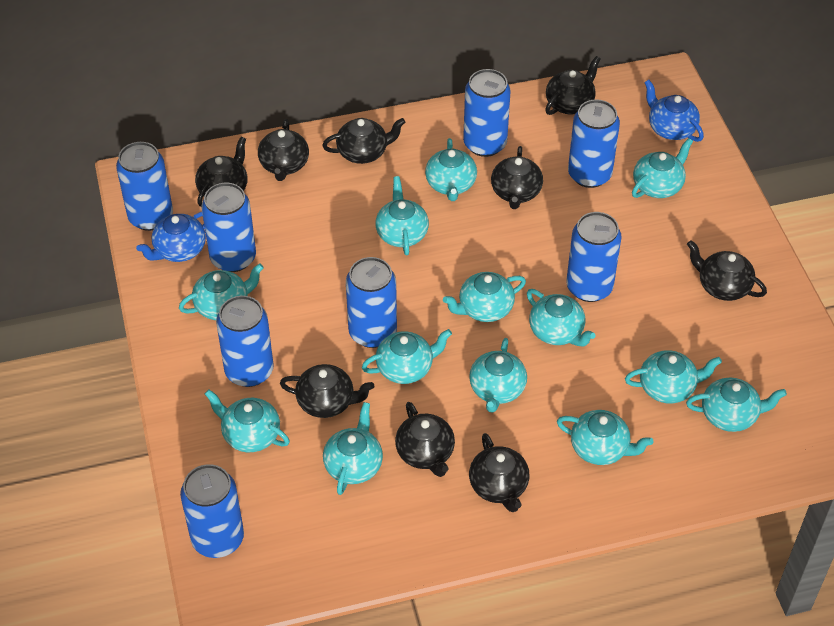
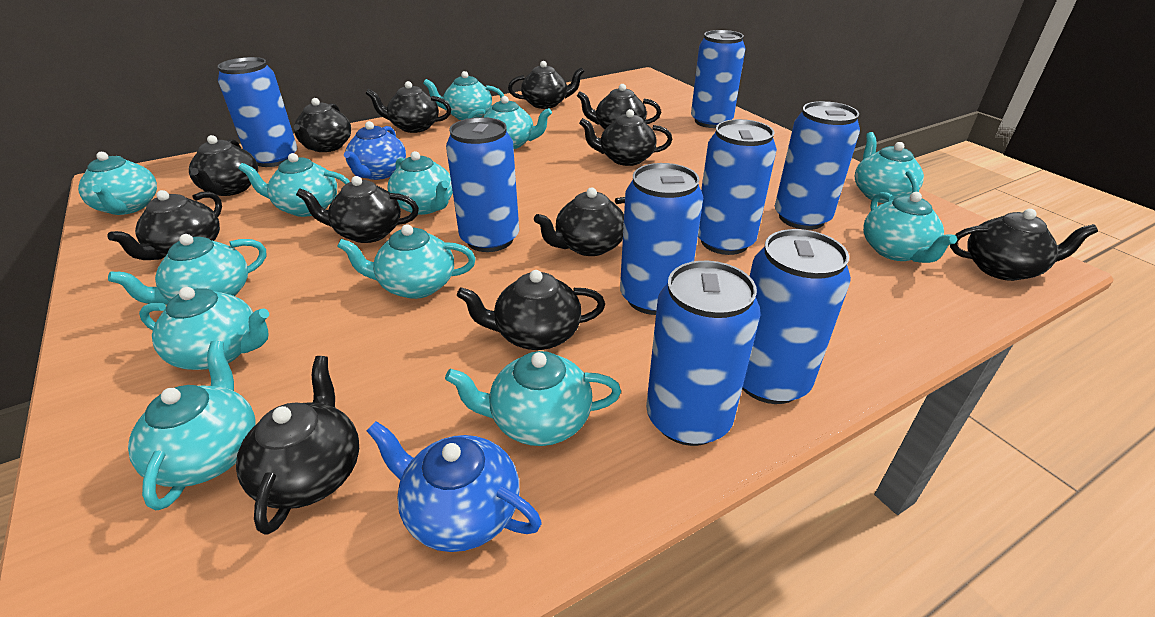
black teapot: 9 -> 12
turquoise teapot: 13 -> 12

